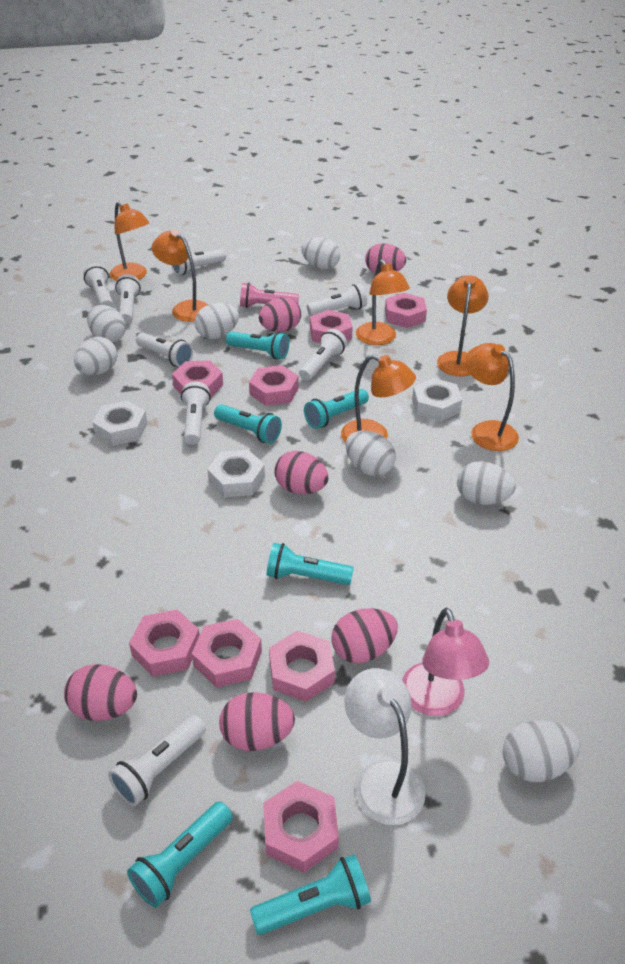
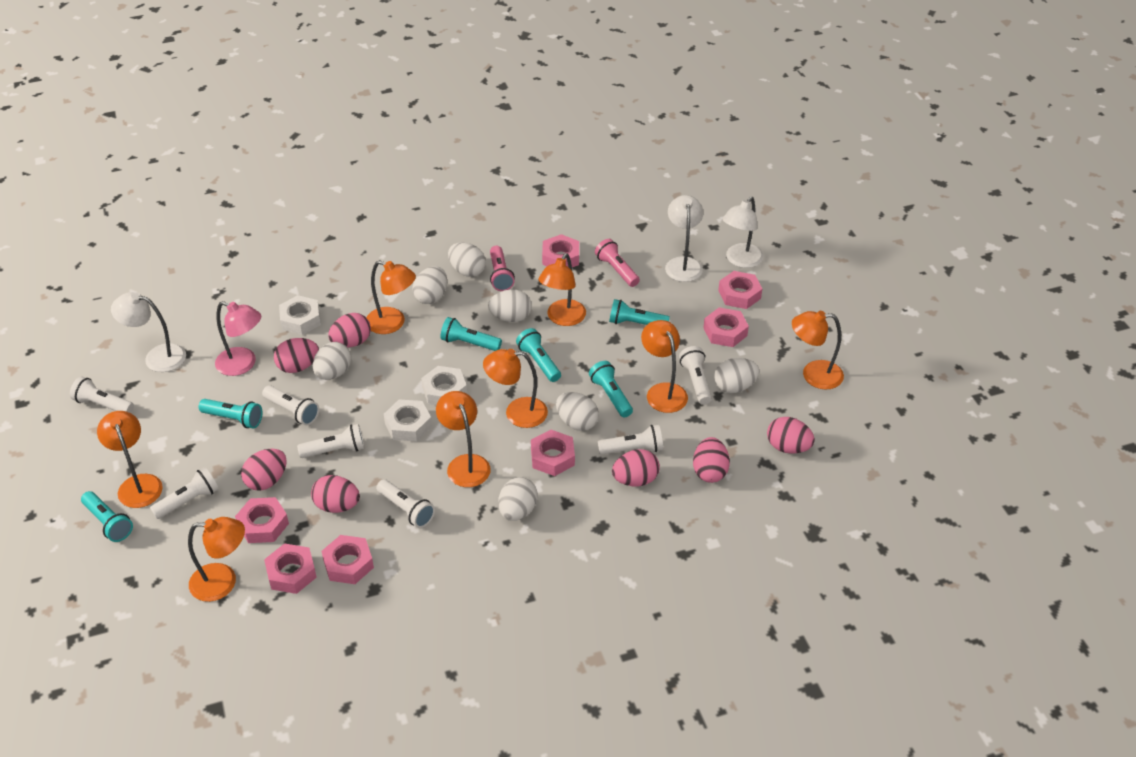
orange lamp: 6 -> 8
pink egg: 6 -> 7
pink flashlight: 1 -> 2
pink nut: 8 -> 7
white flashlight: 8 -> 7
white lamp: 1 -> 3

